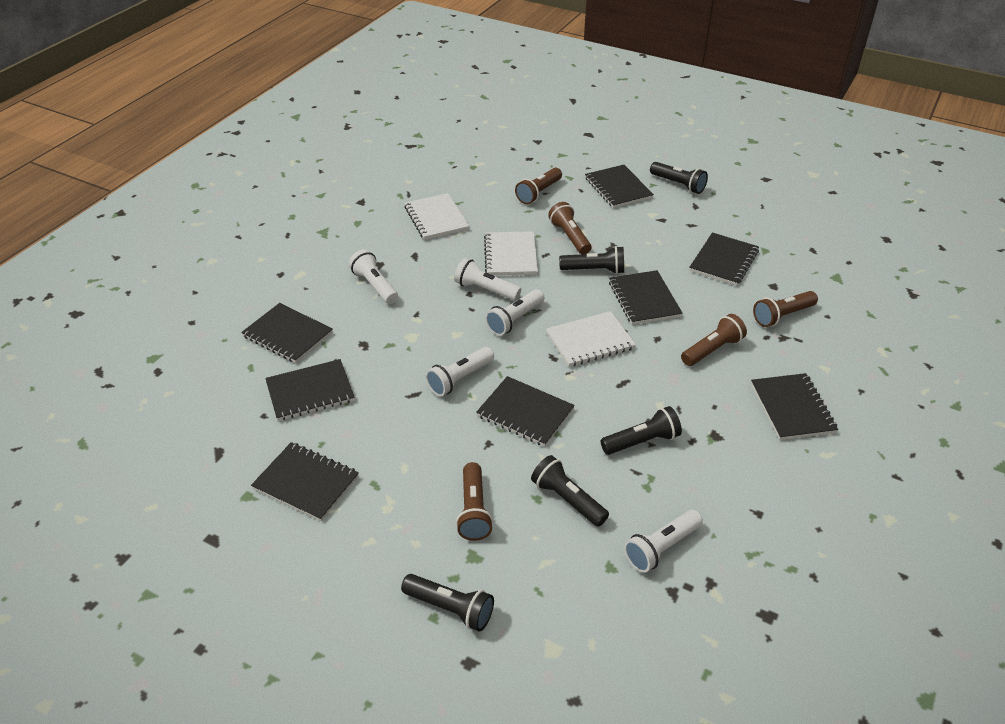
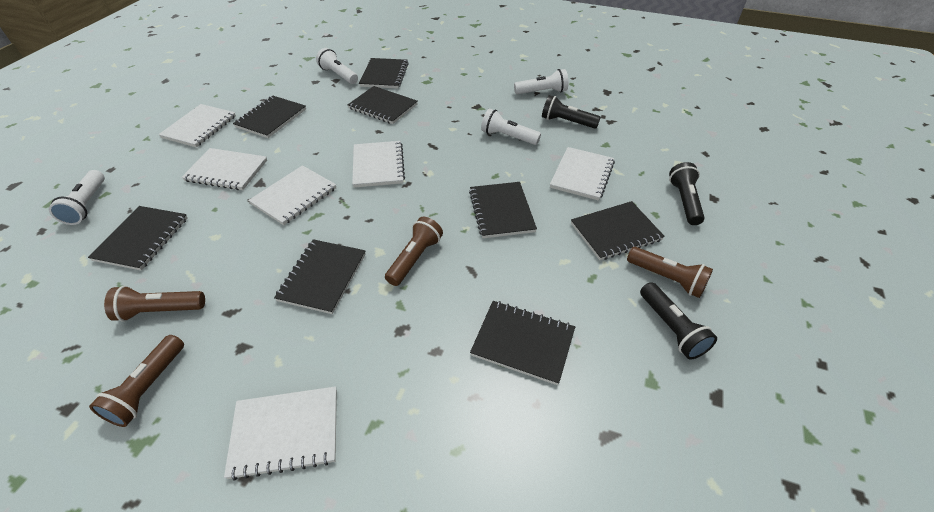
black flashlight: 5 -> 3
brown flashlight: 5 -> 4
white flashlight: 5 -> 4
white notebook: 3 -> 6

